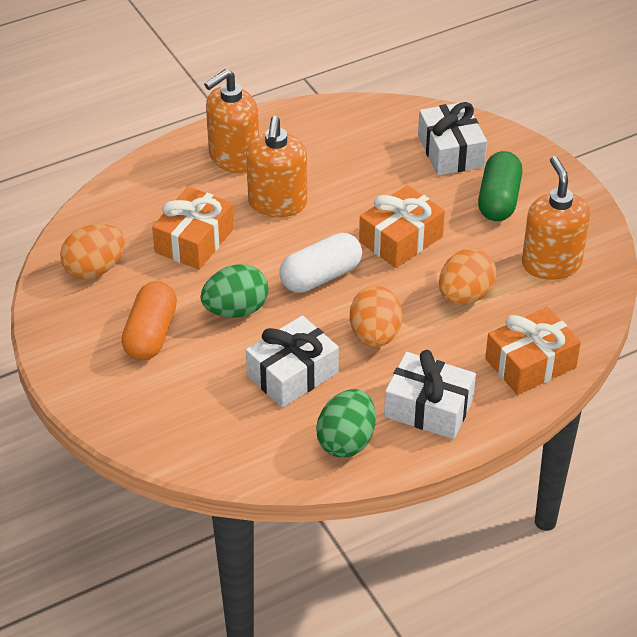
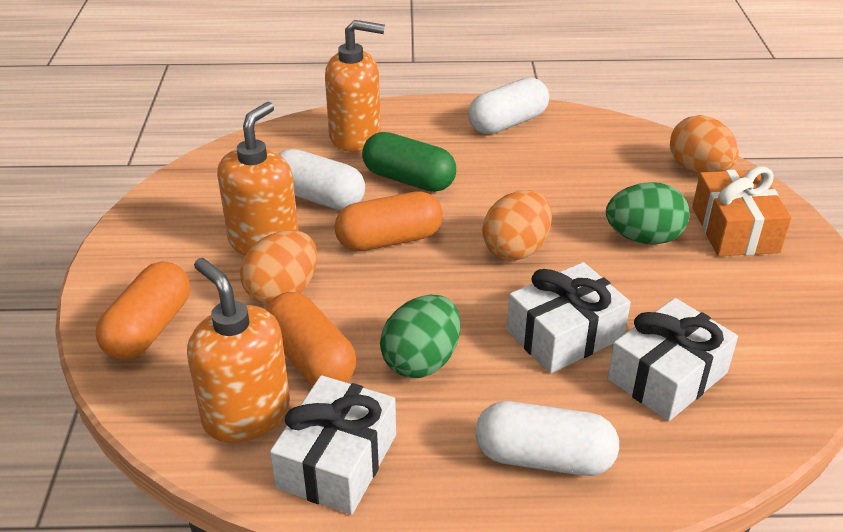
orange capsule: 1 -> 3
orange gift: 3 -> 1
white capsule: 1 -> 3

